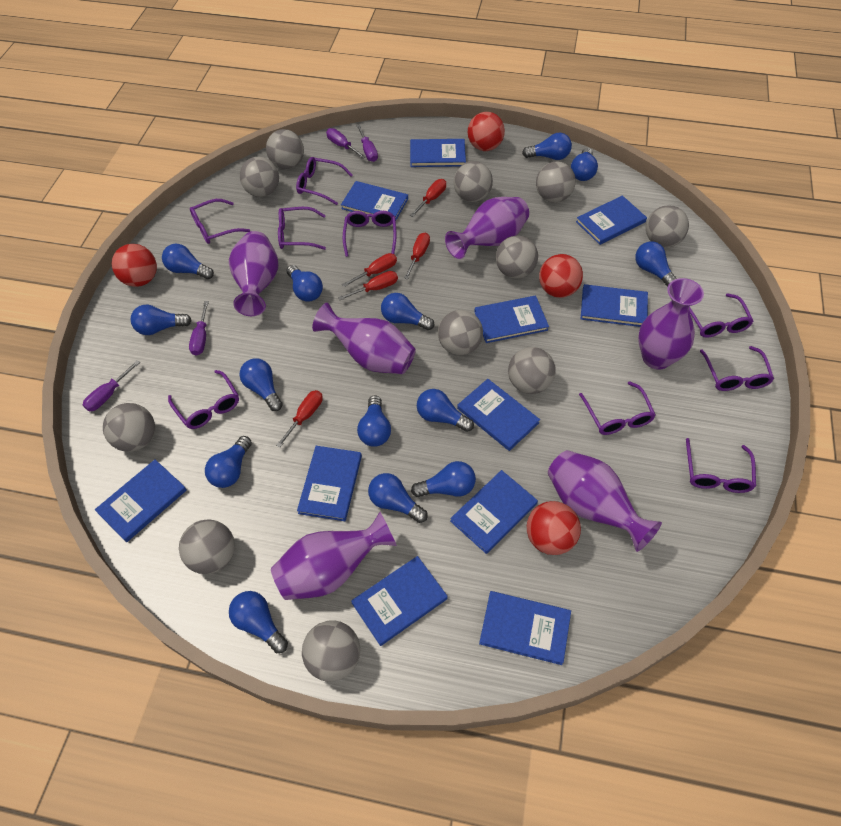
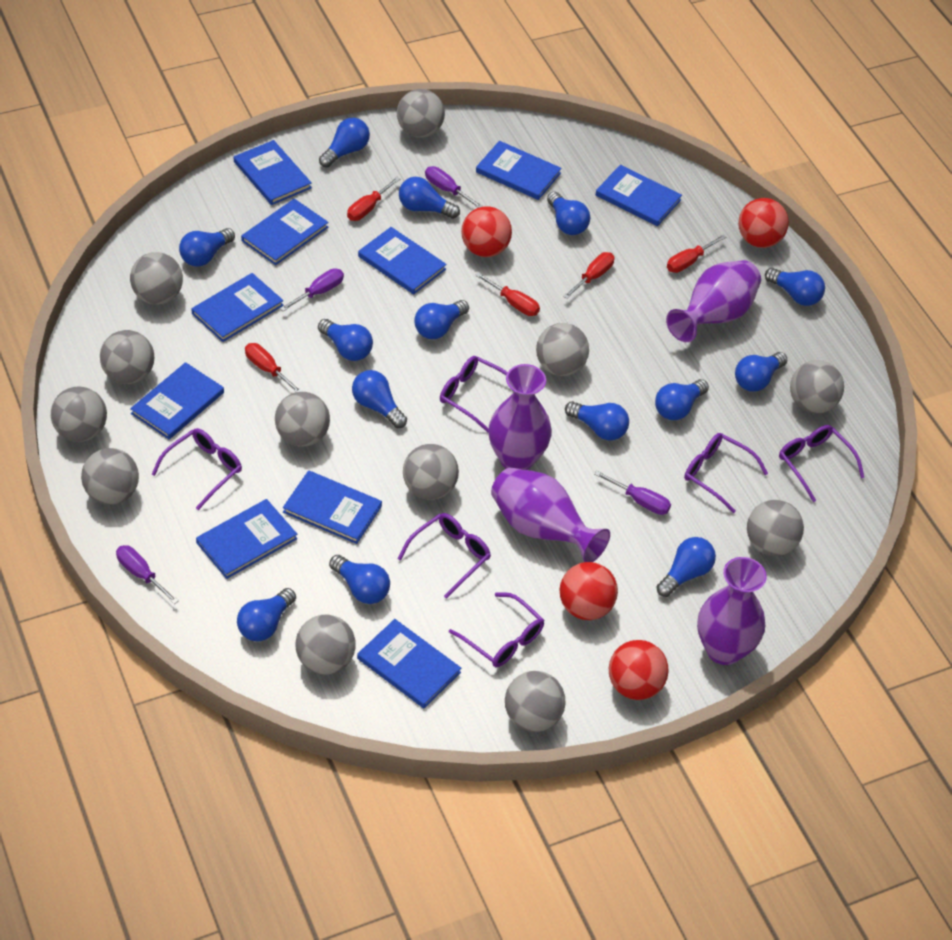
blue book: 11 -> 10
grey ball: 11 -> 12
purple glasses: 9 -> 6
purple vase: 6 -> 4

